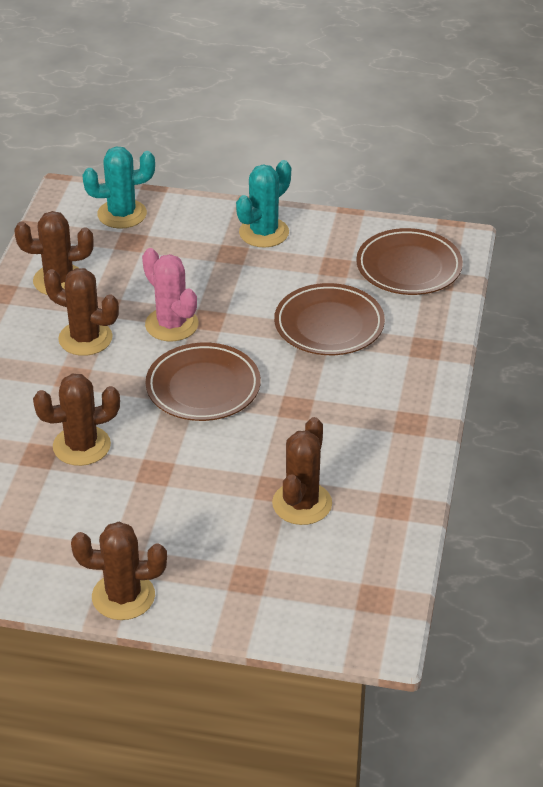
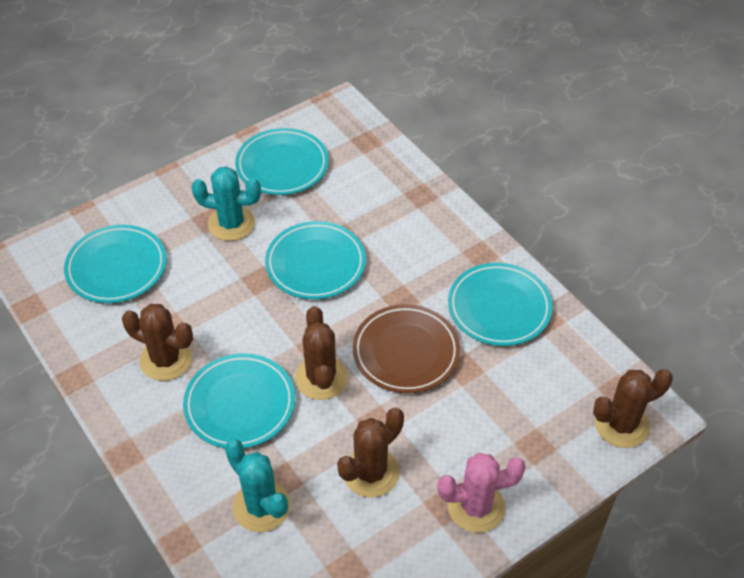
brown cactus: 5 -> 4
brown plate: 3 -> 1
turquoise plate: 0 -> 5

